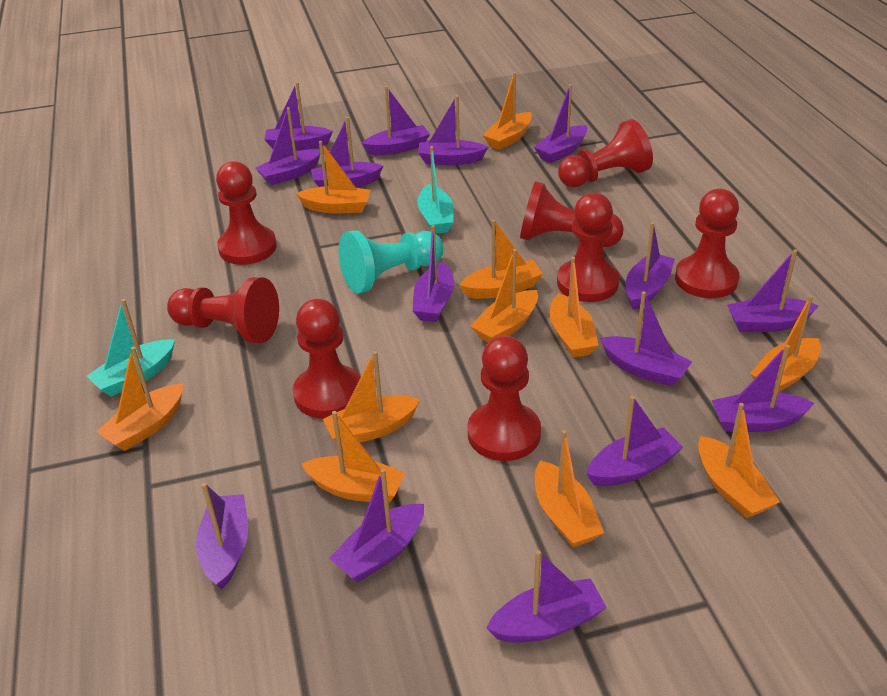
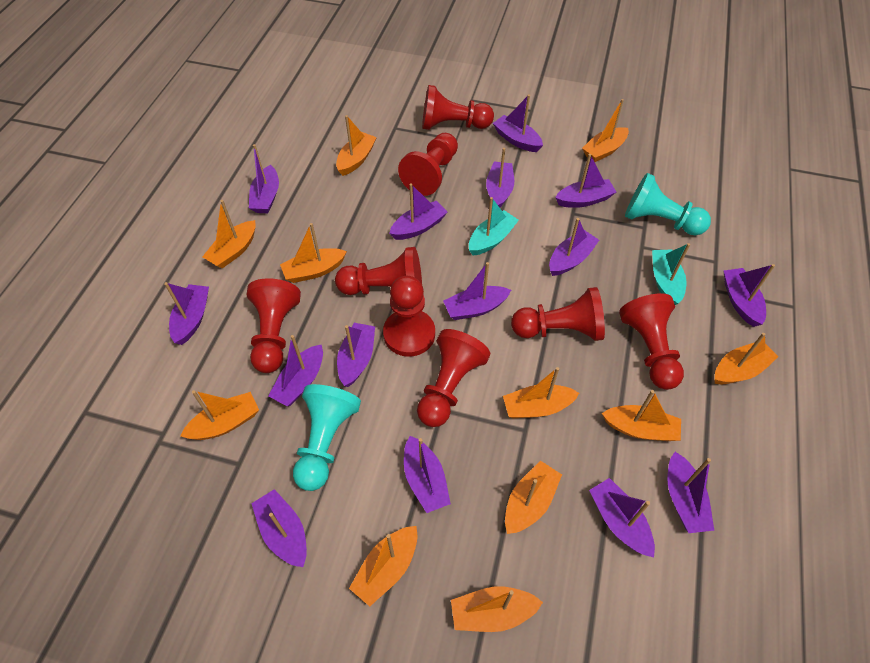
turquoise pawn: 1 -> 2

